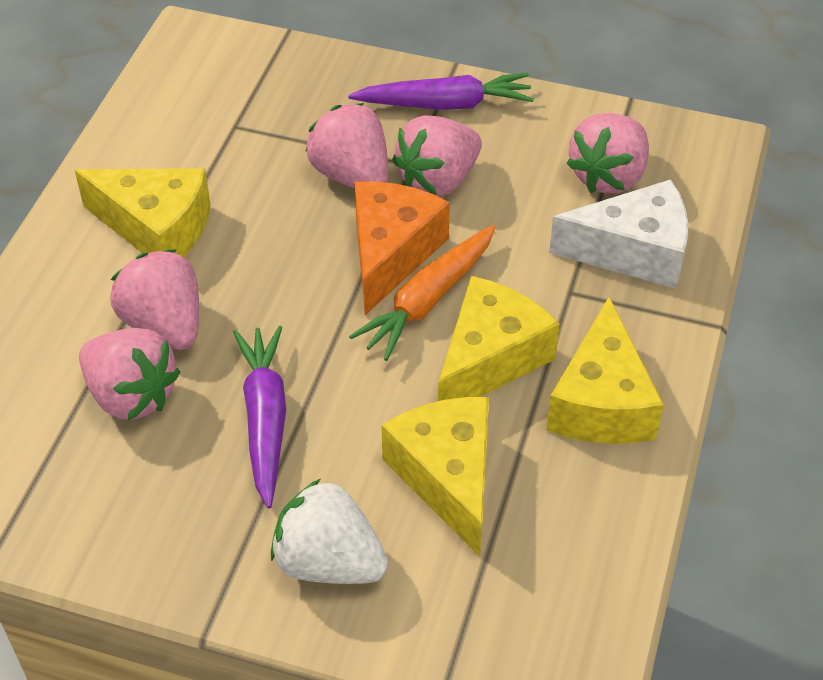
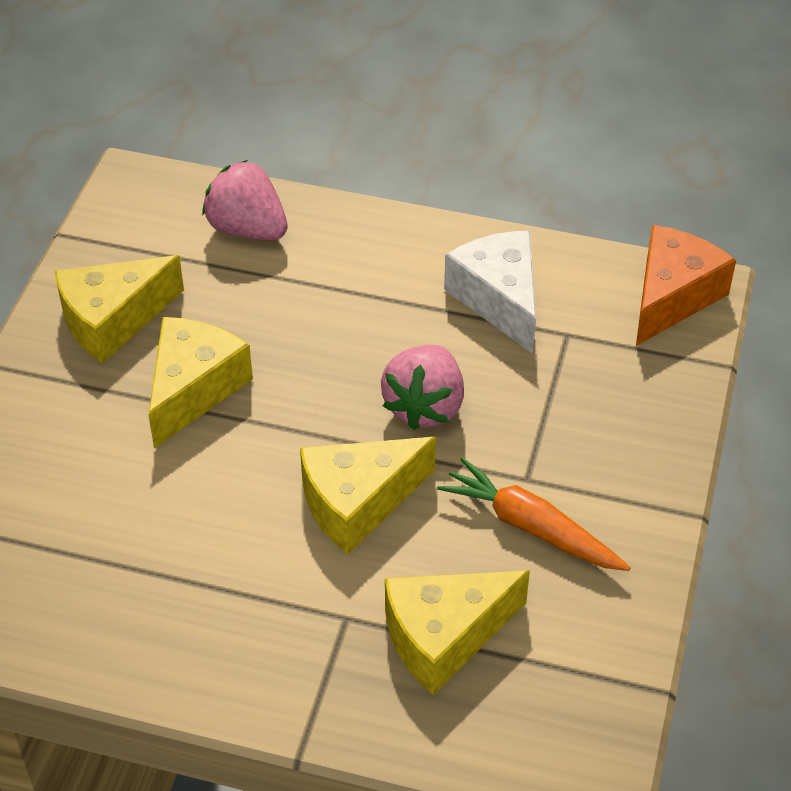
pink strawberry: 5 -> 2
purple carrot: 2 -> 0
white strawberry: 1 -> 0

